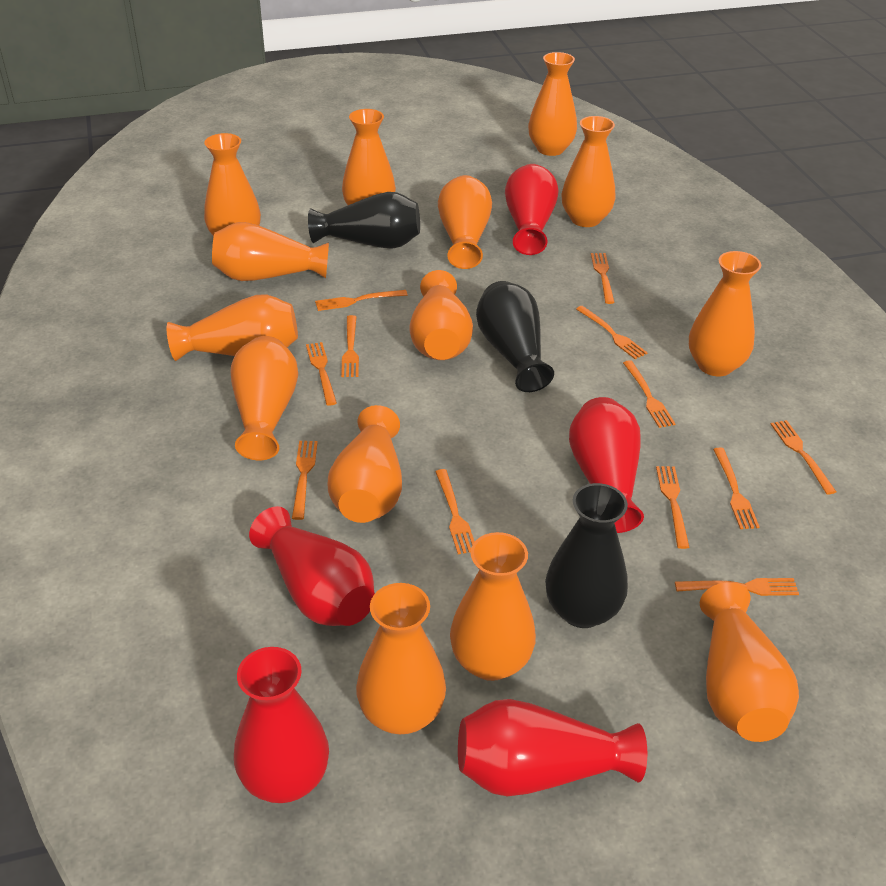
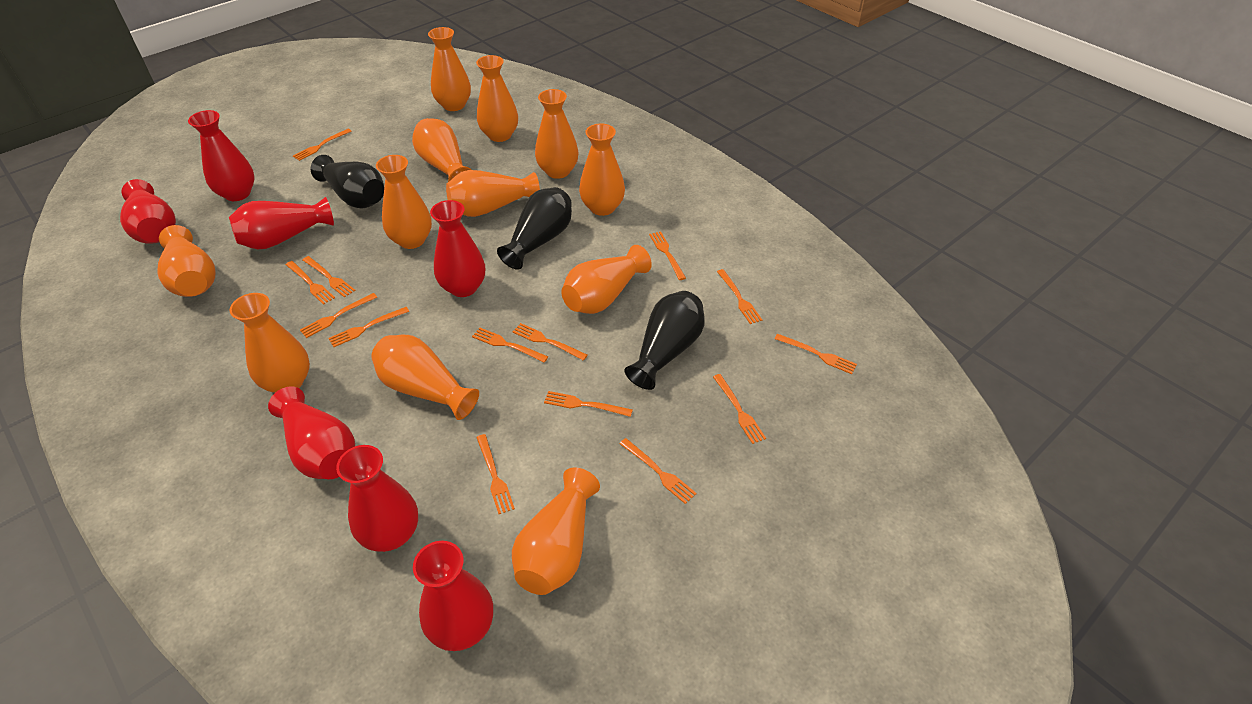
orange fork: 12 -> 14
orange vase: 14 -> 12
red vase: 5 -> 7

